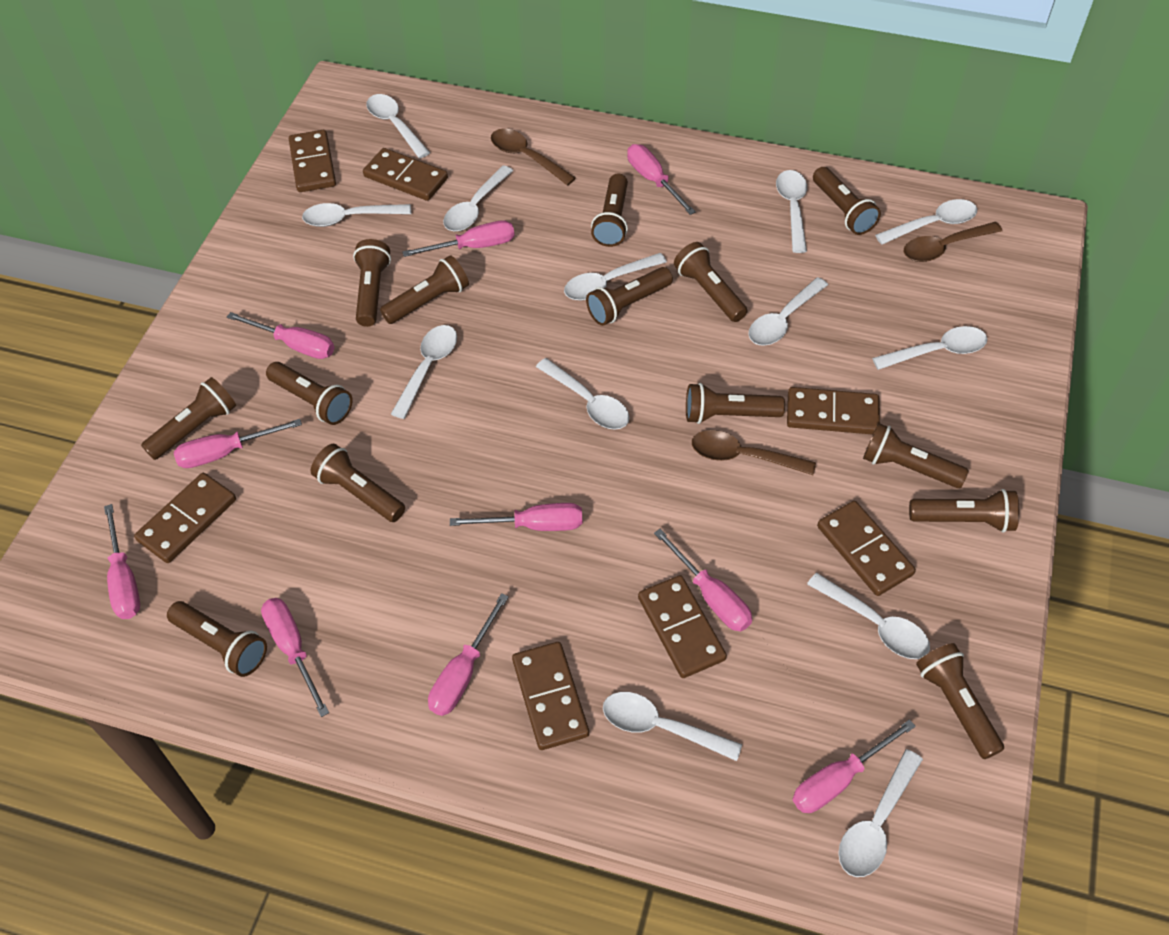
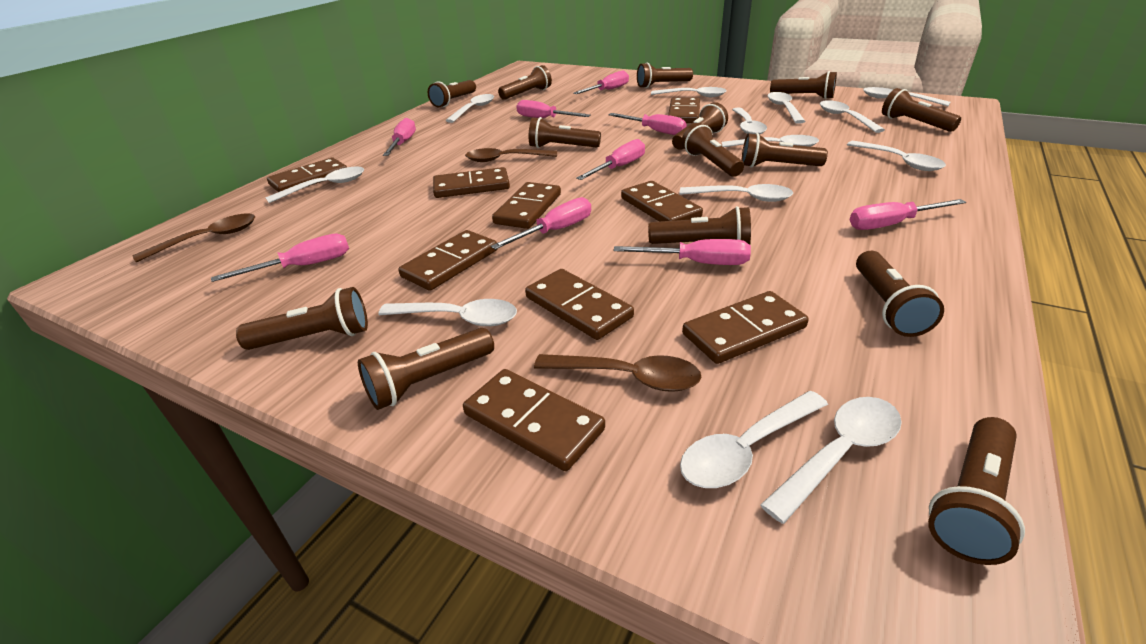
brown domino: 7 -> 9
pink screwdriver: 10 -> 9

